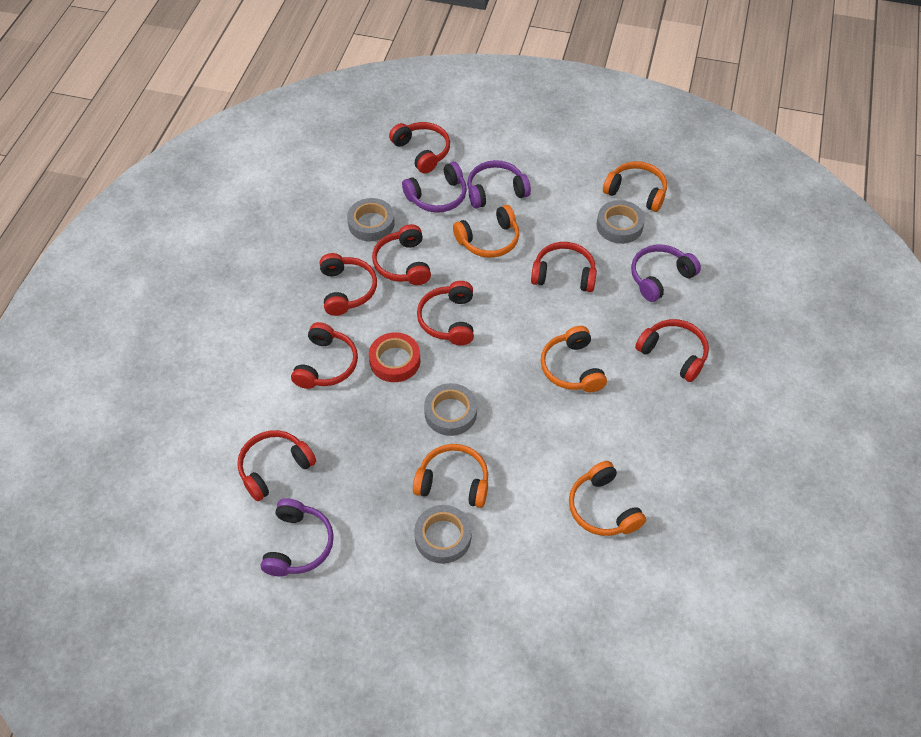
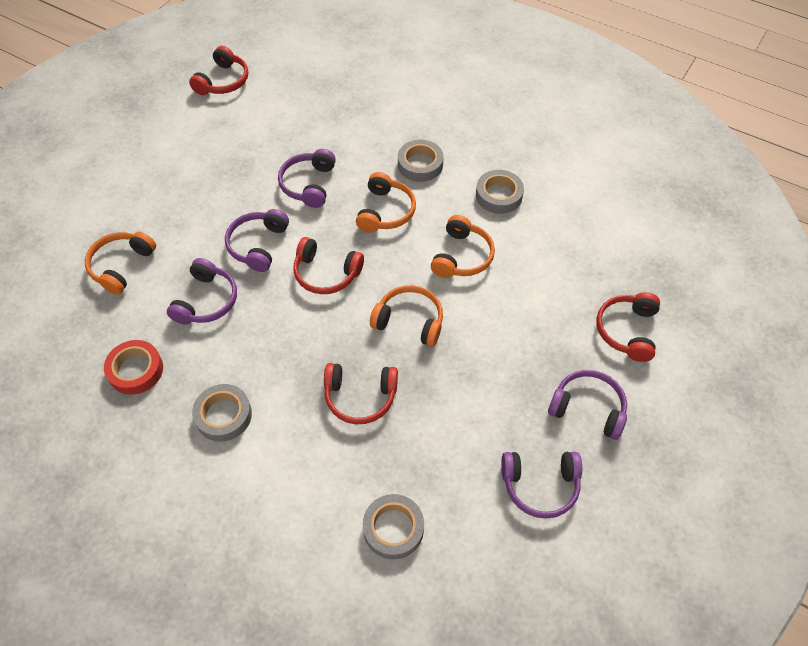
orange headphones: 5 -> 4
purple headphones: 4 -> 5
red headphones: 8 -> 4

